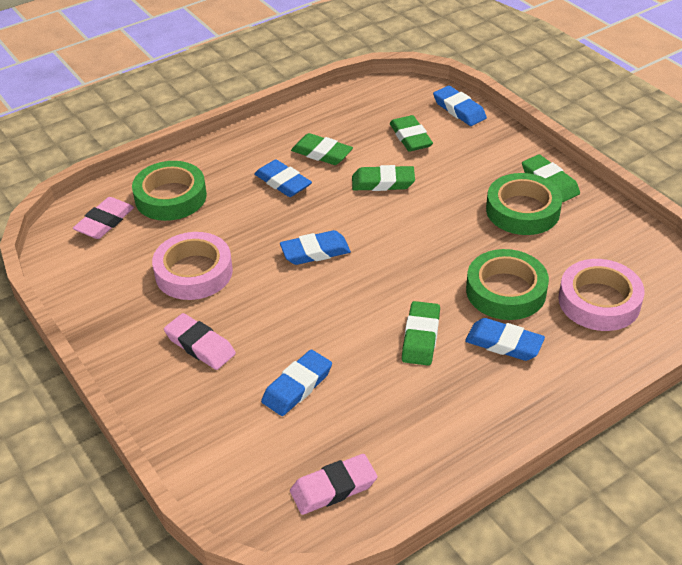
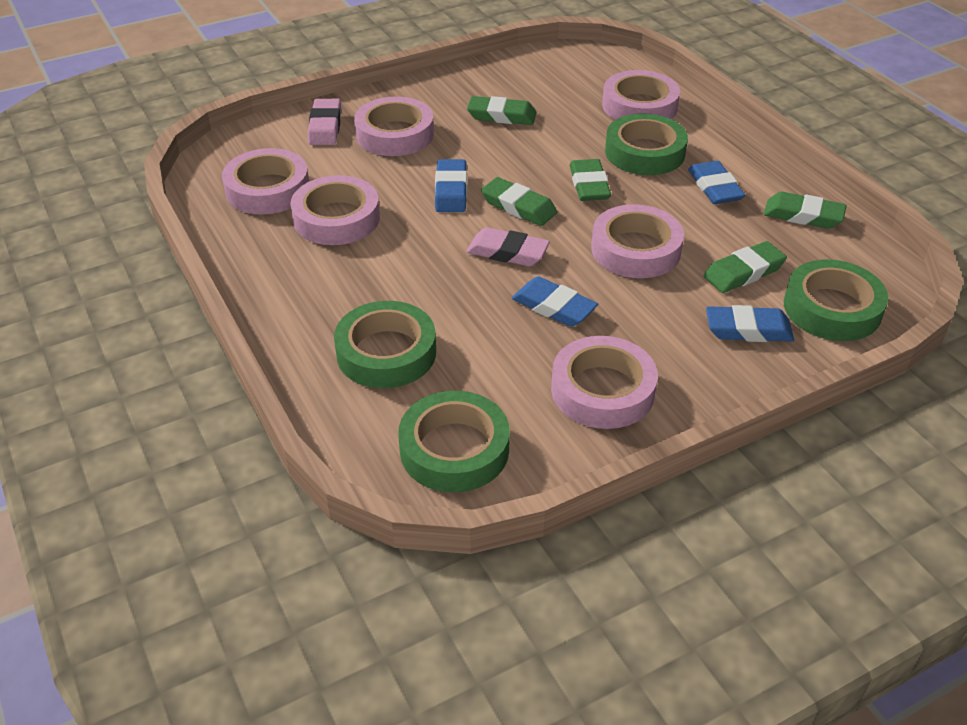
blue eraser: 5 -> 4
green tape: 3 -> 4
pink eraser: 3 -> 2
pink tape: 2 -> 6

